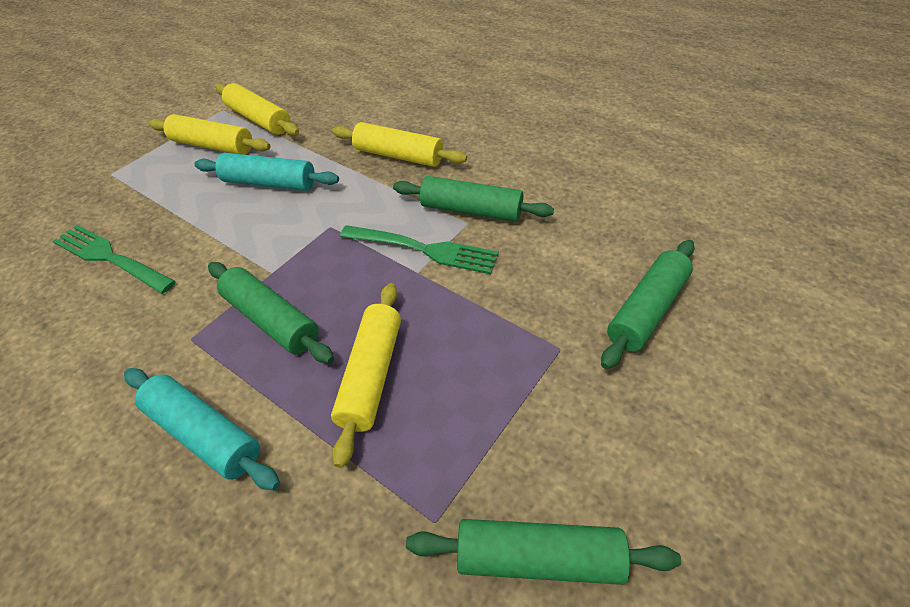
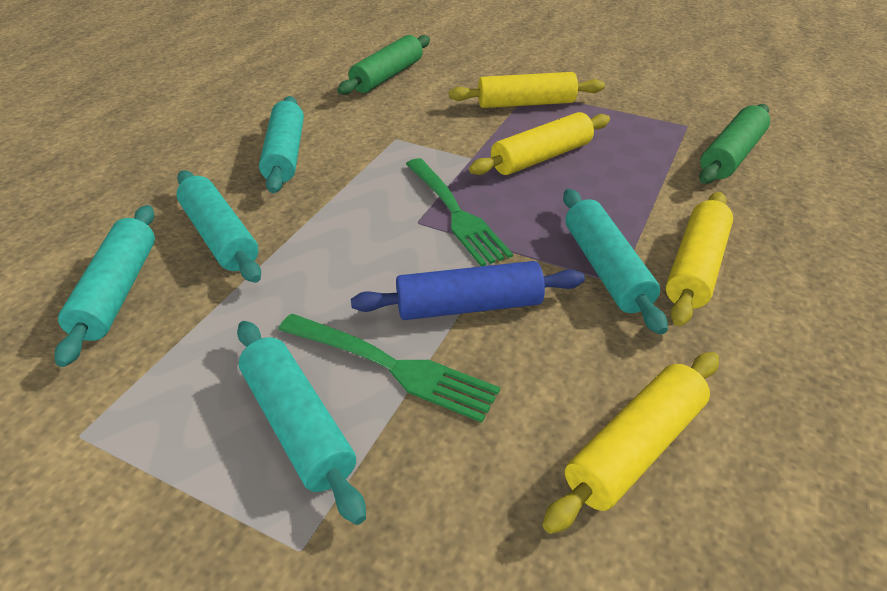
blue rolling pin: 0 -> 1
green rolling pin: 4 -> 2
turquoise rolling pin: 2 -> 5

